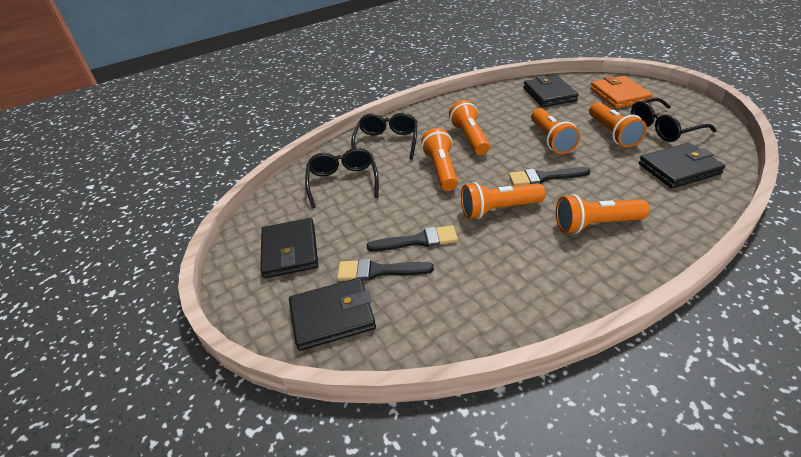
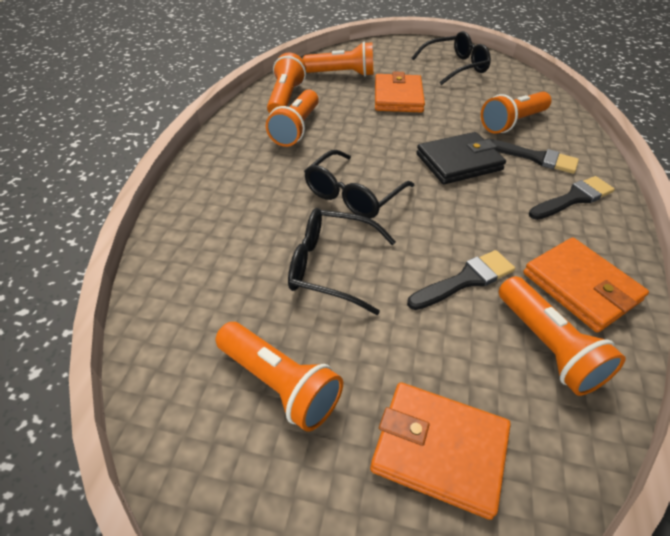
black wallet: 4 -> 1
orange wallet: 1 -> 3

